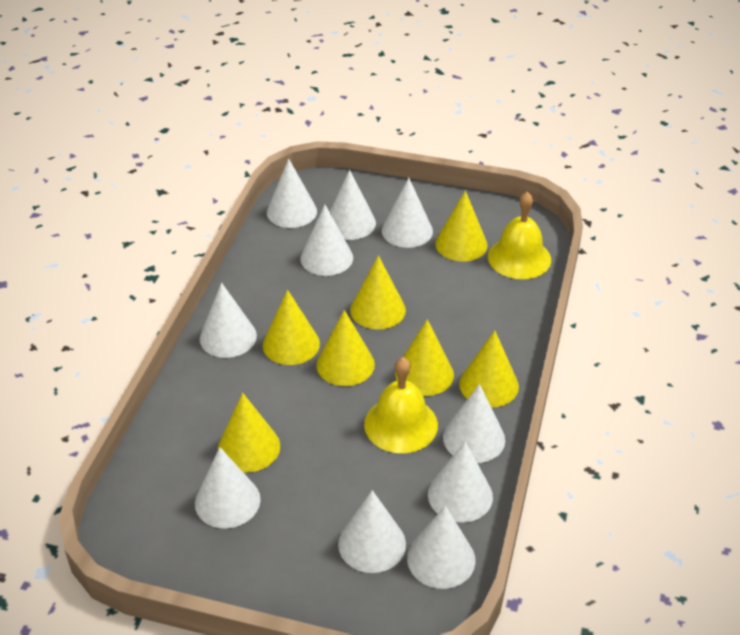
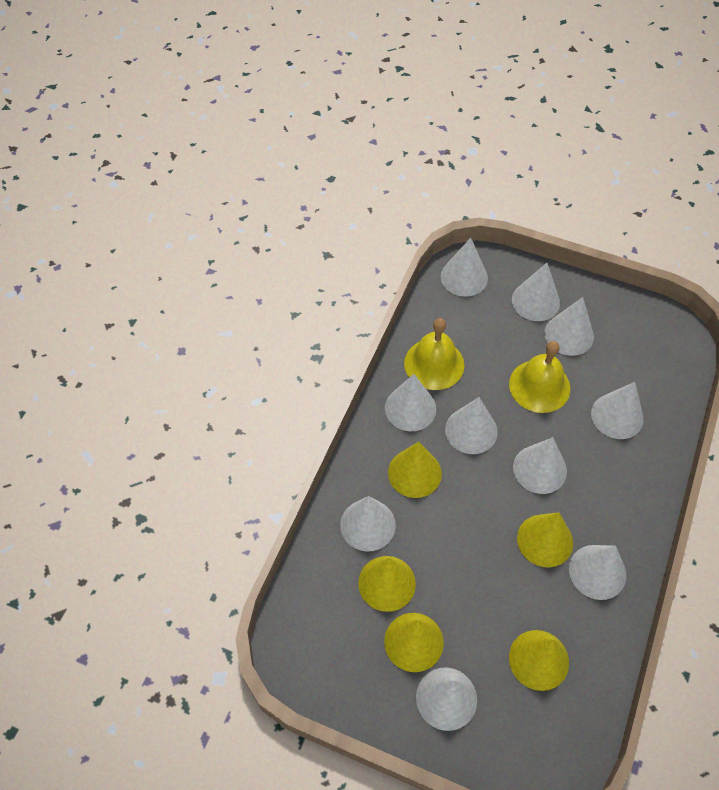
yellow cone: 7 -> 5

